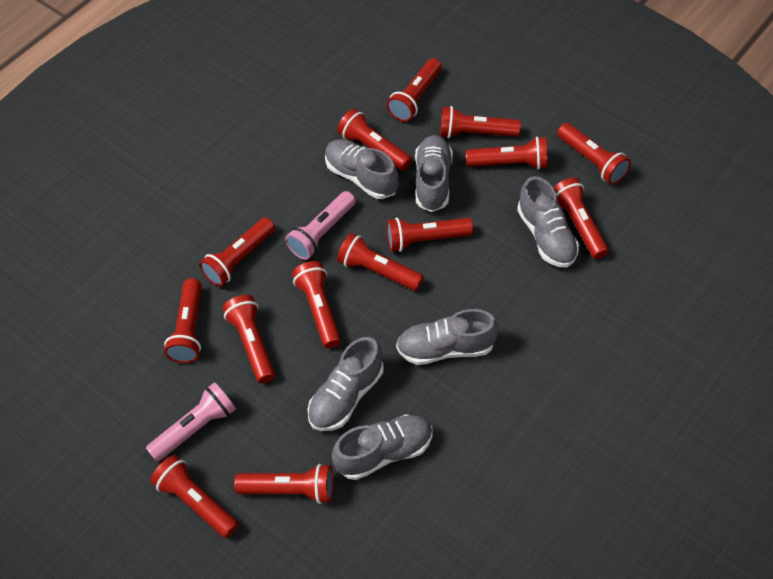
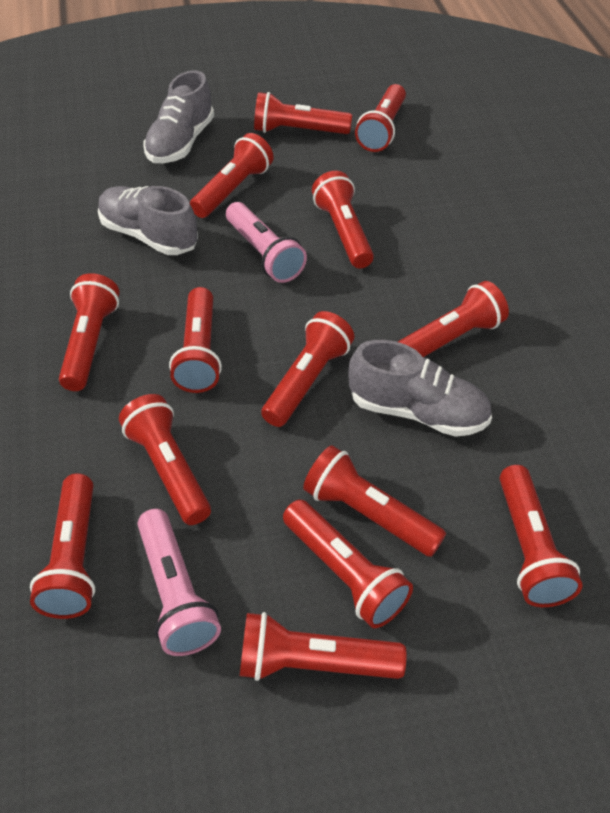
grey shoe: 6 -> 3

